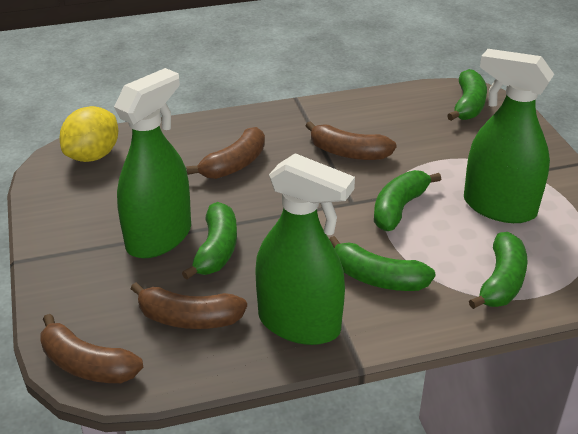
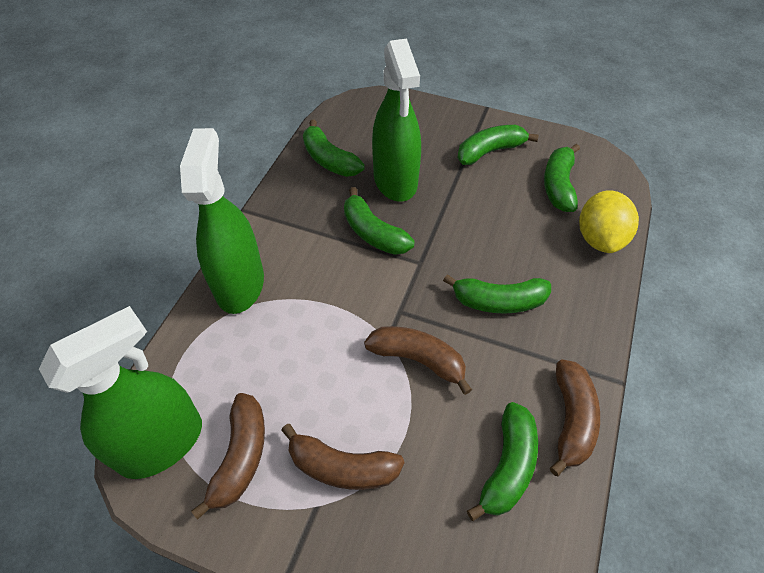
green banana: 5 -> 6

